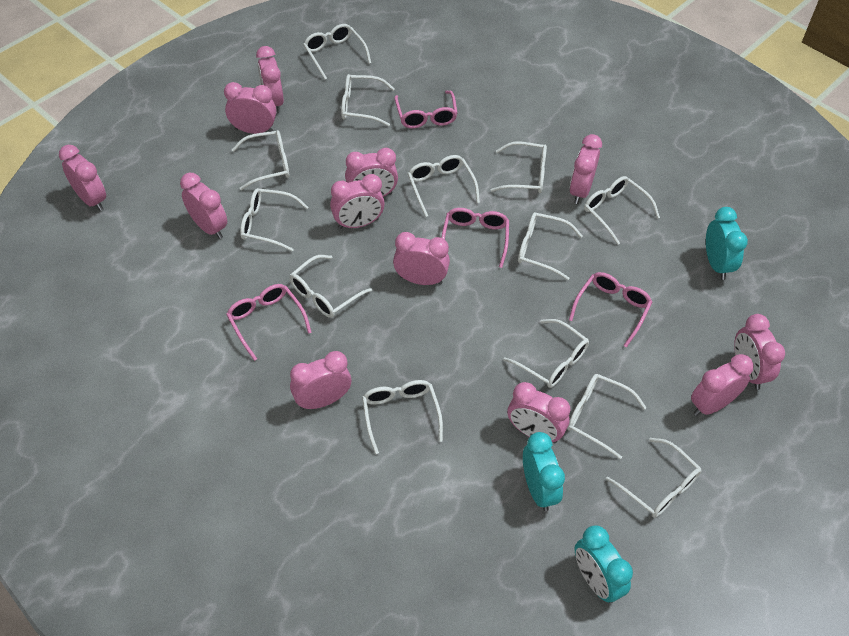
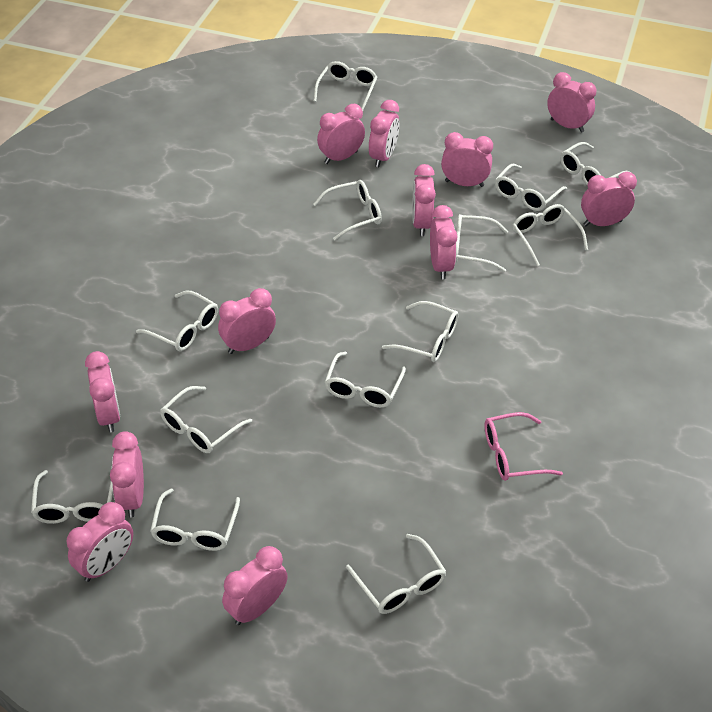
pink glasses: 4 -> 1
turquoise clock: 3 -> 0

